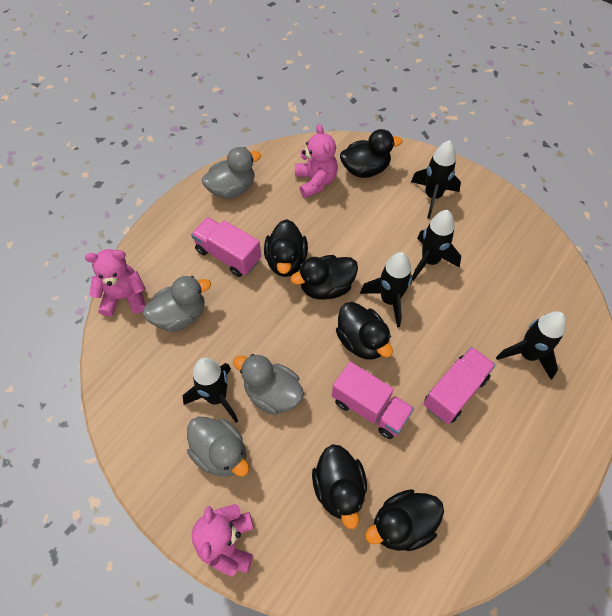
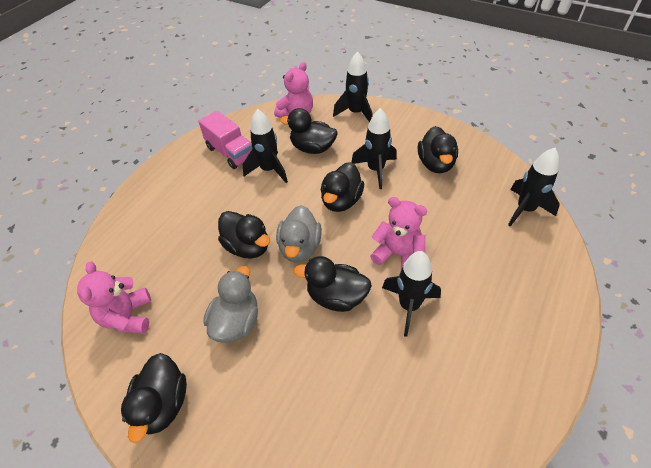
grey duck: 4 -> 2
pink truck: 3 -> 1

